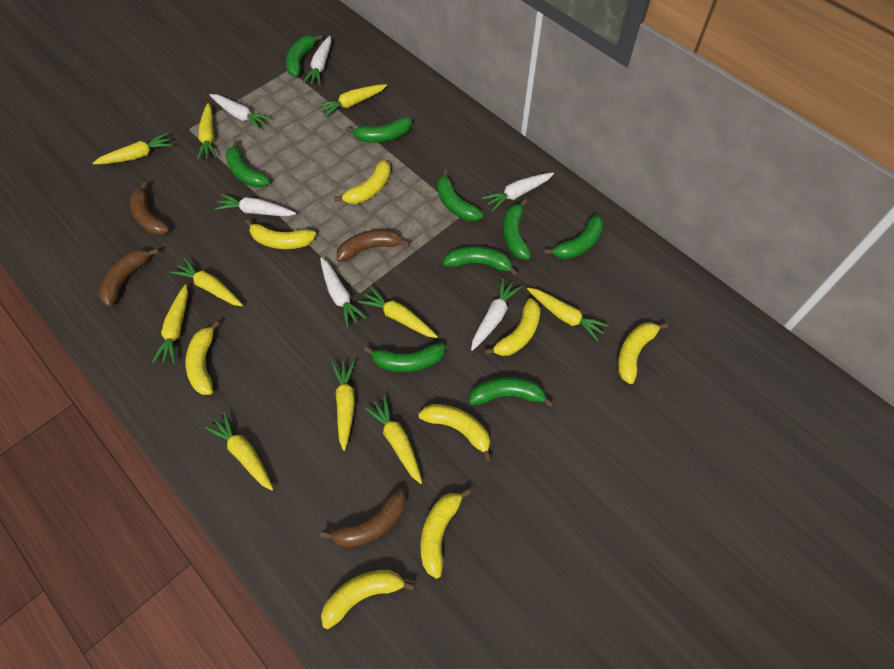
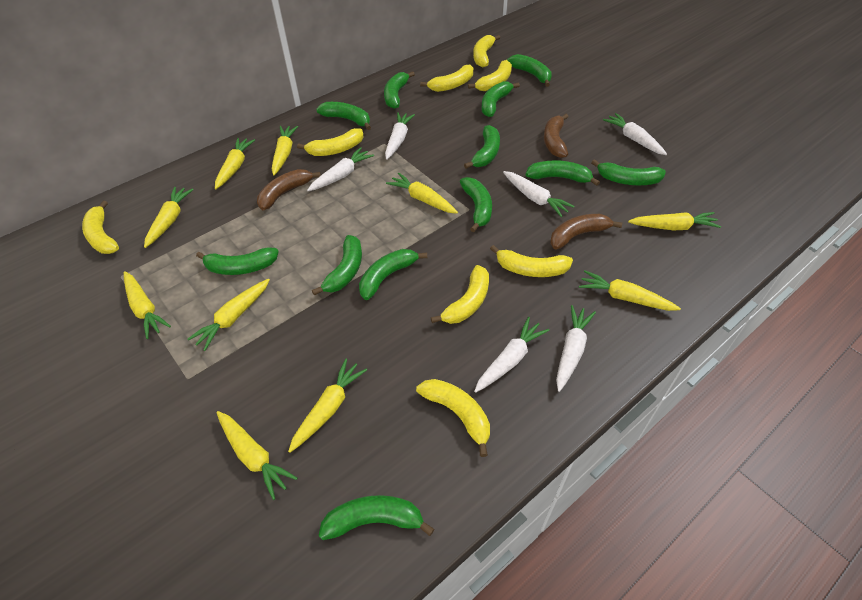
brown banana: 4 -> 3
green banana: 9 -> 12

